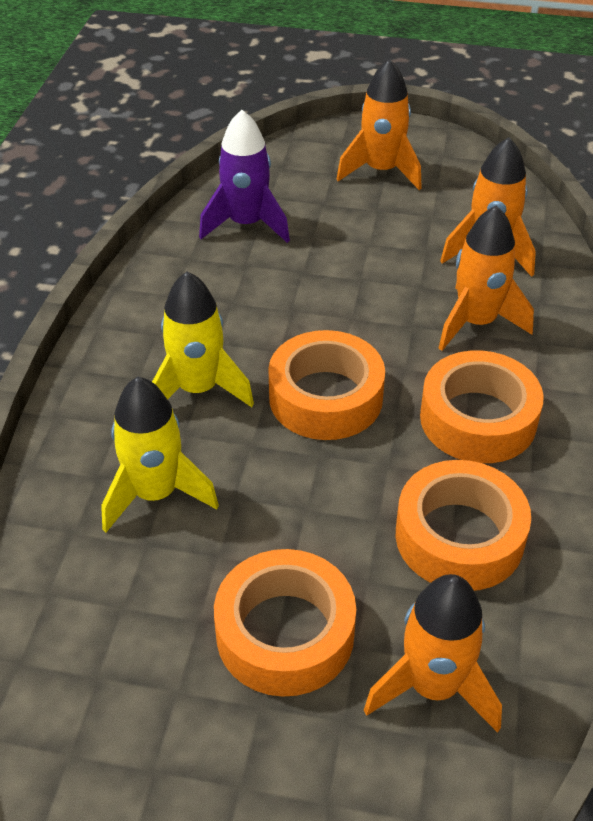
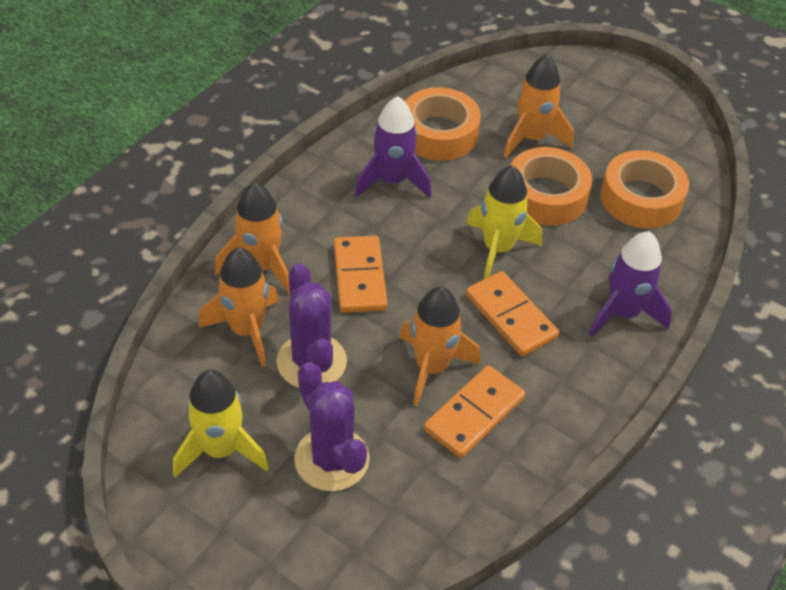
orange domino: 0 -> 3
orange tape: 4 -> 3
purple cactus: 0 -> 2
purple rocket: 1 -> 2

